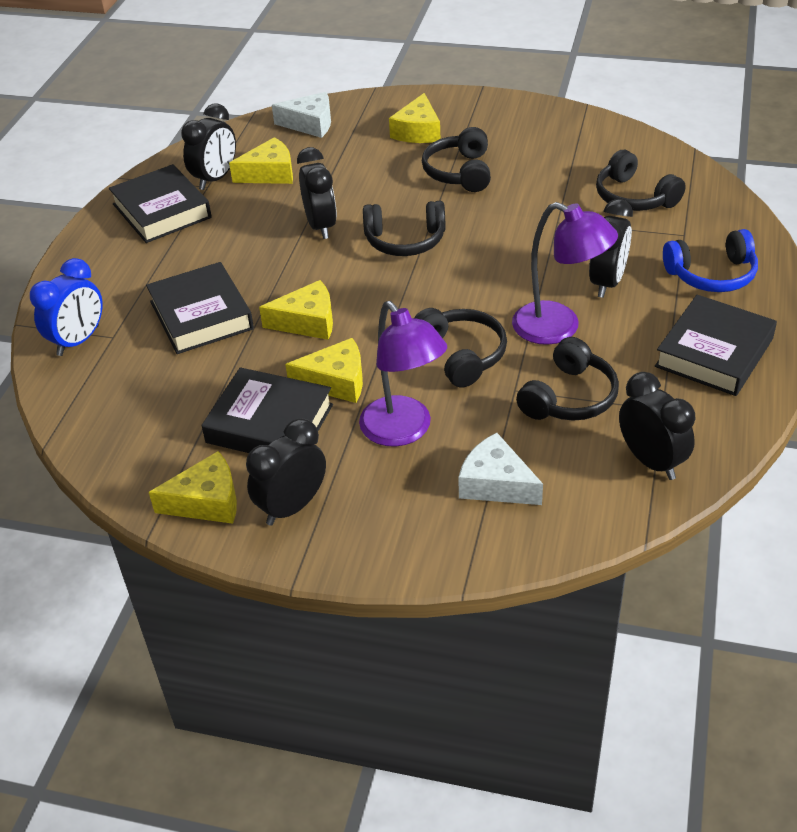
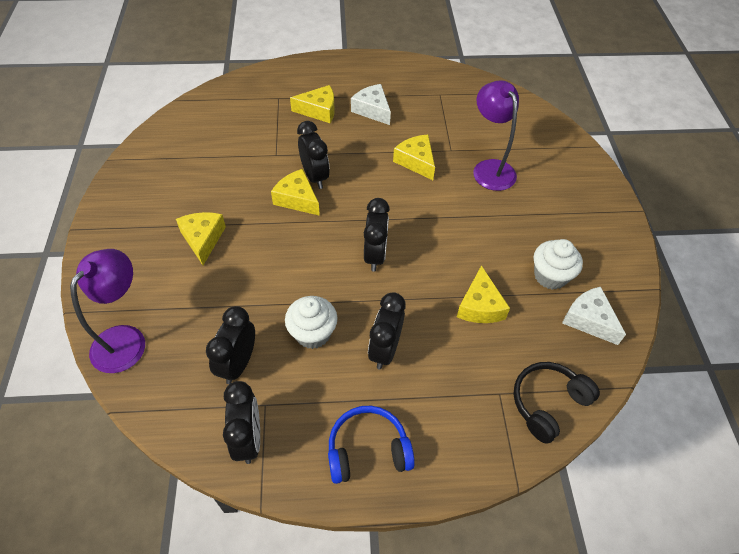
black book: 4 -> 0
black headphones: 5 -> 1
blue clock: 1 -> 0
white cupcake: 0 -> 2

